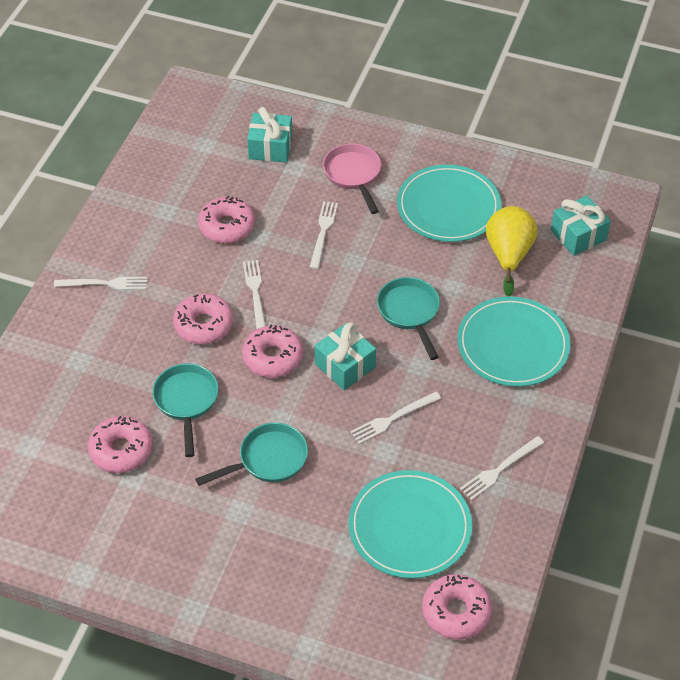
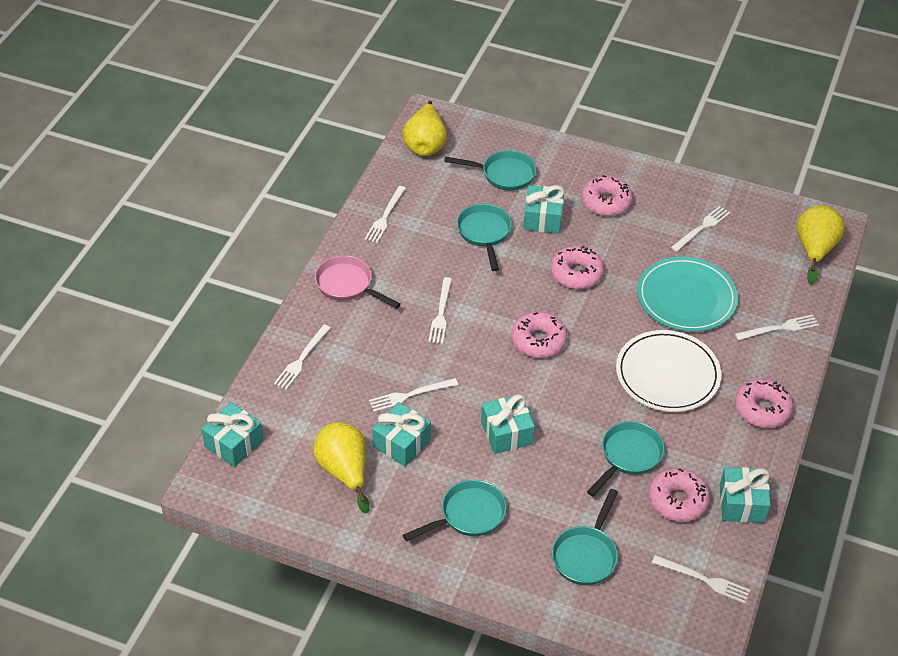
turquoise gift: 3 -> 5
turquoise pan: 3 -> 5
turquoise plate: 3 -> 1
white fork: 5 -> 7
white plate: 0 -> 1
yellow pear: 1 -> 3

